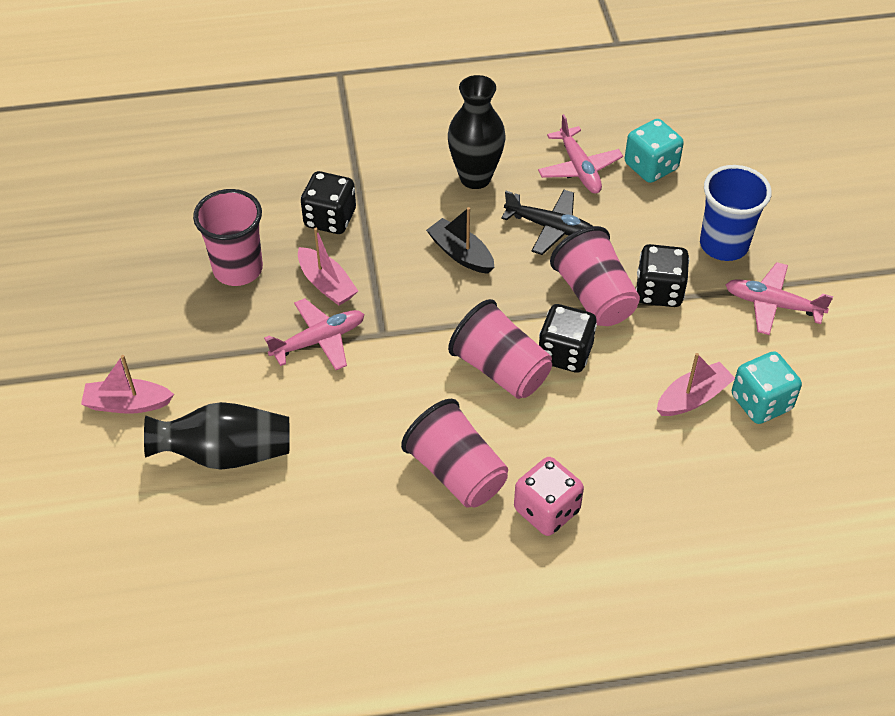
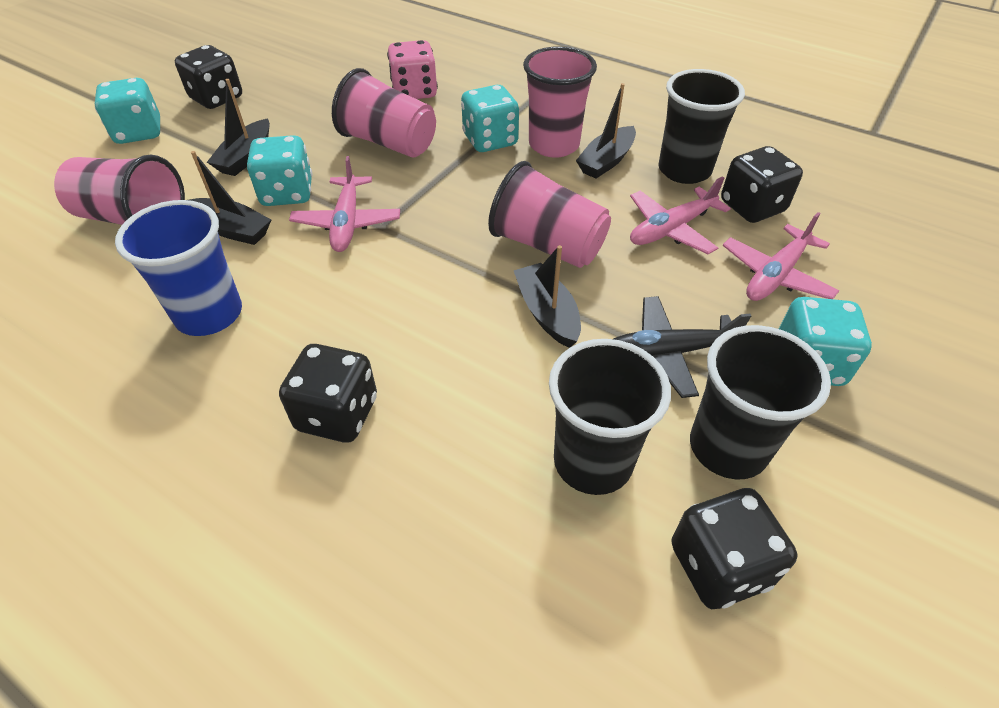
black boat: 1 -> 4
black cup: 0 -> 3
black dice: 3 -> 4
black vase: 2 -> 0
pink boat: 3 -> 0
turquoise dice: 2 -> 4

